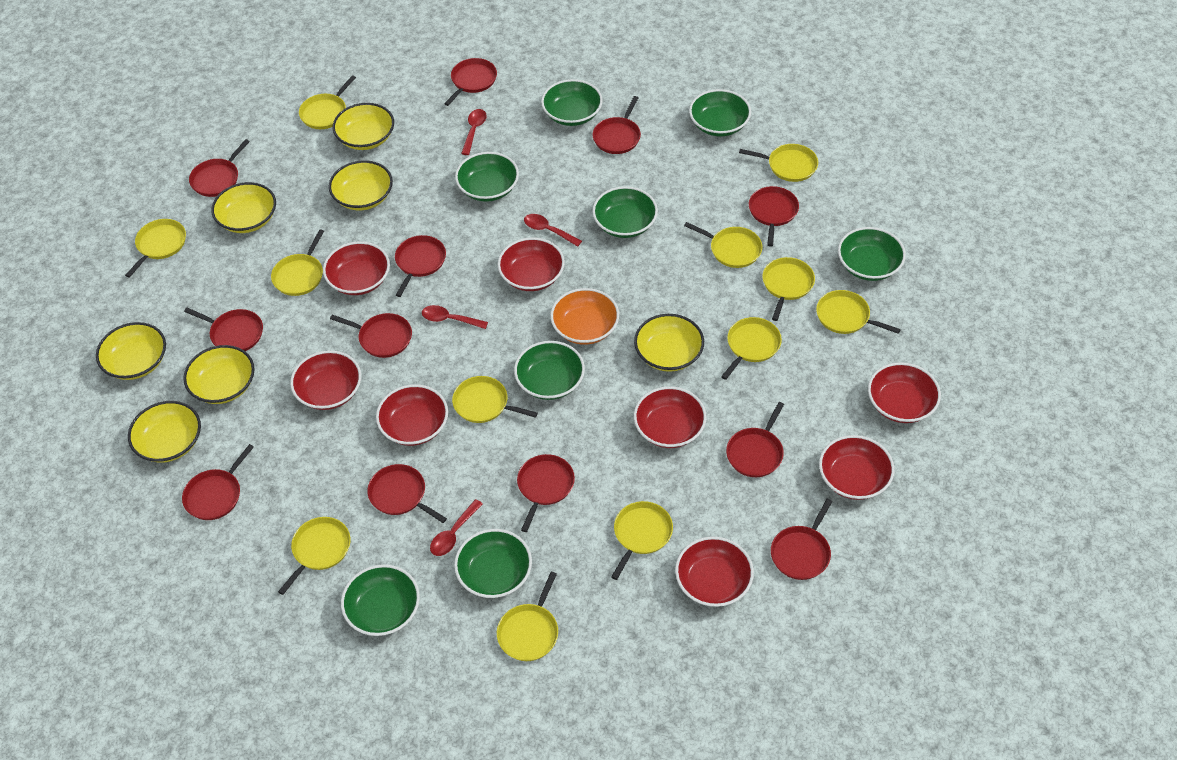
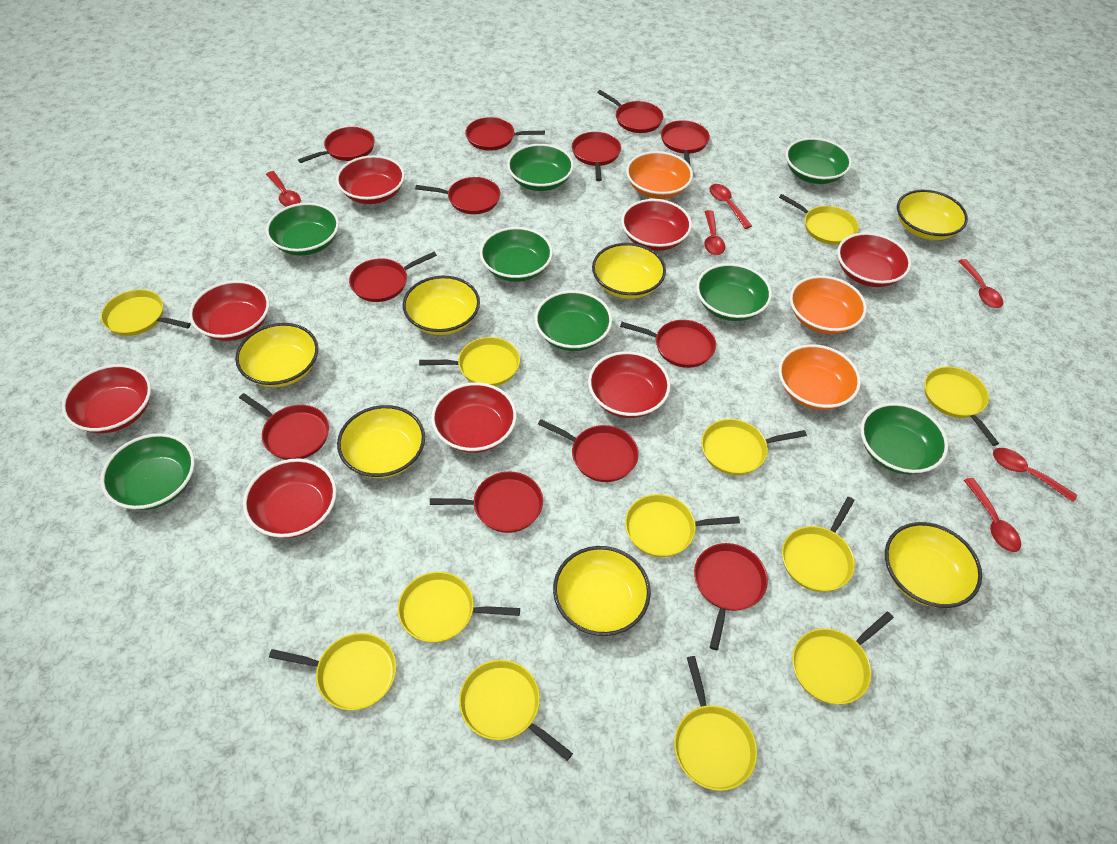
orange bowl: 1 -> 3
red spoon: 4 -> 6

